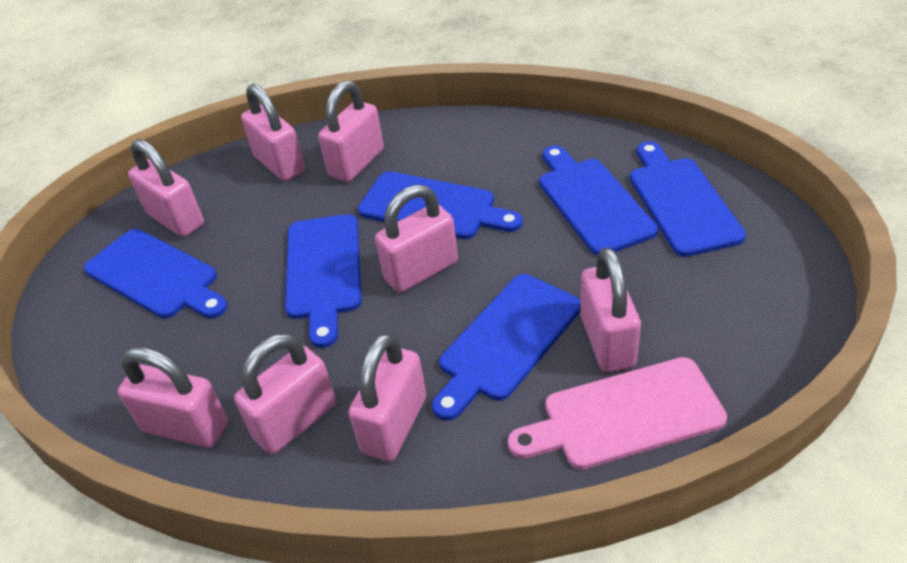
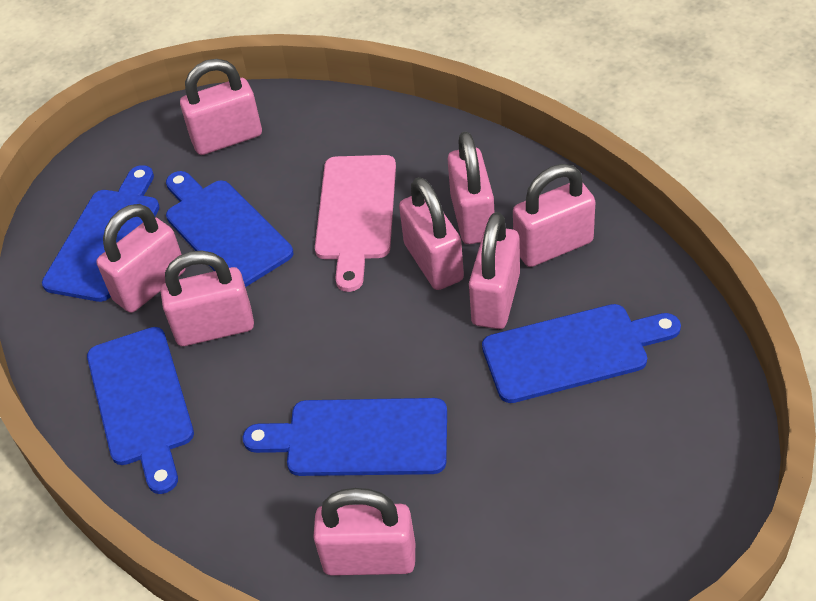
blue cutting board: 6 -> 5

